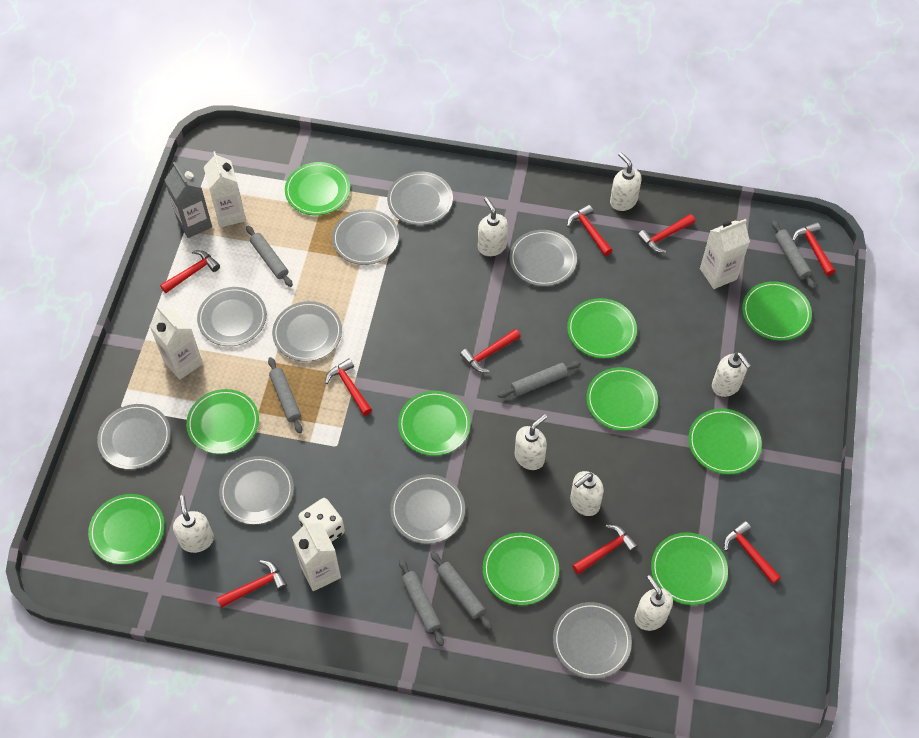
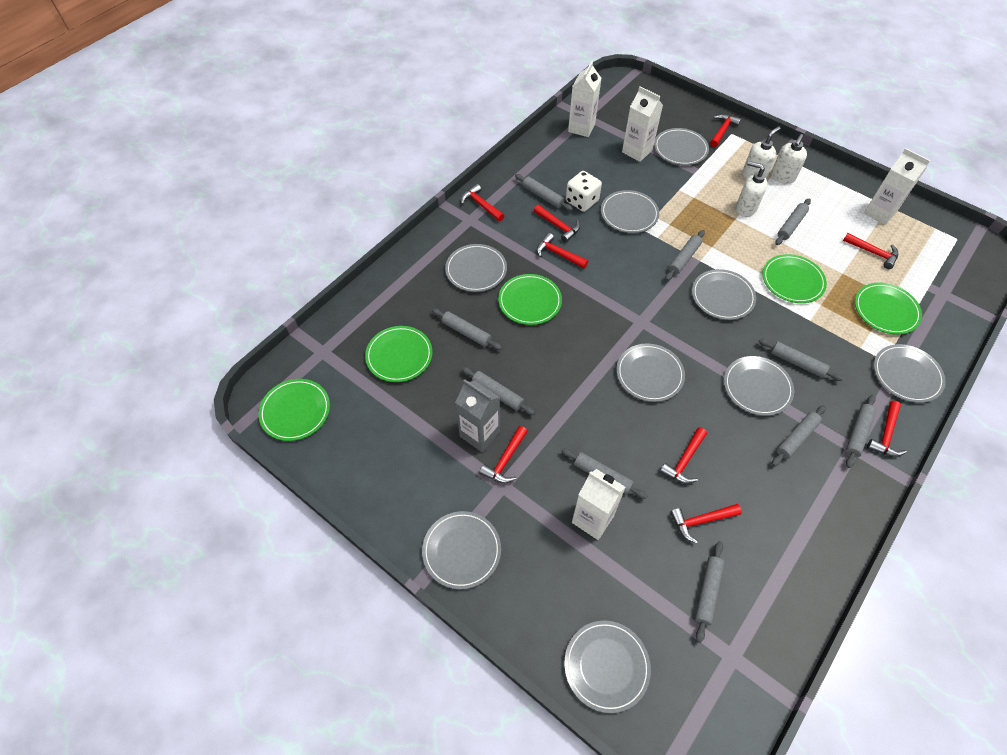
green plate: 10 -> 5
grey rolling pin: 6 -> 10
white soap dispenser: 7 -> 3

